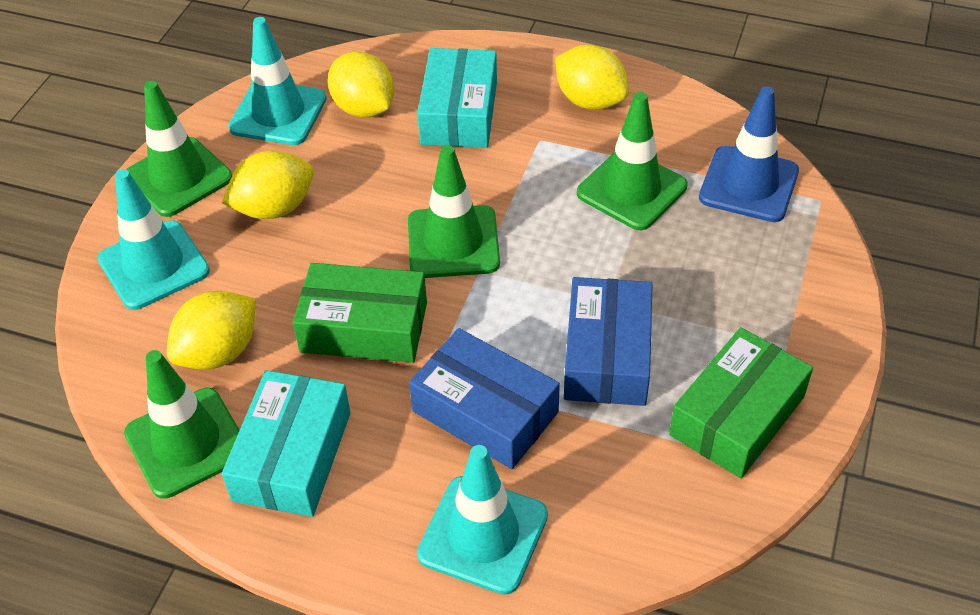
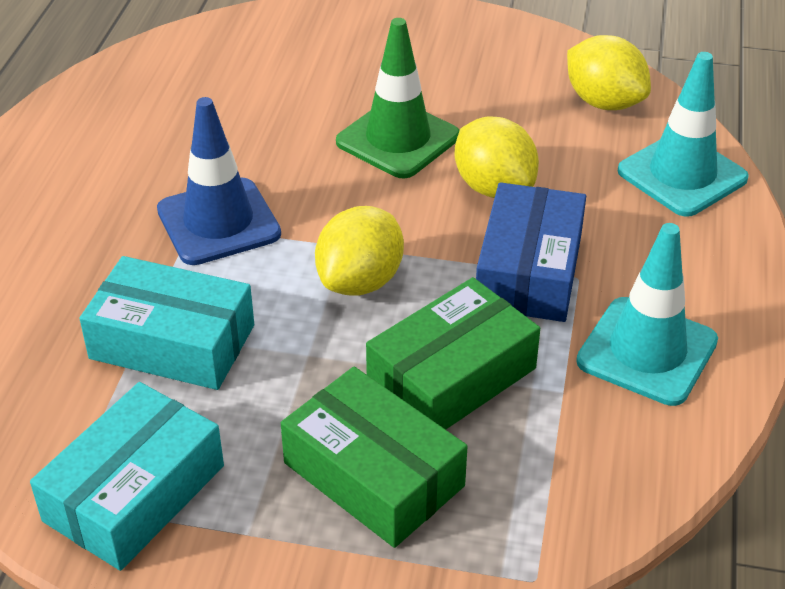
blue box: 2 -> 1
green traffic cone: 4 -> 1
turquoise traffic cone: 3 -> 2
yellow lemon: 4 -> 3

